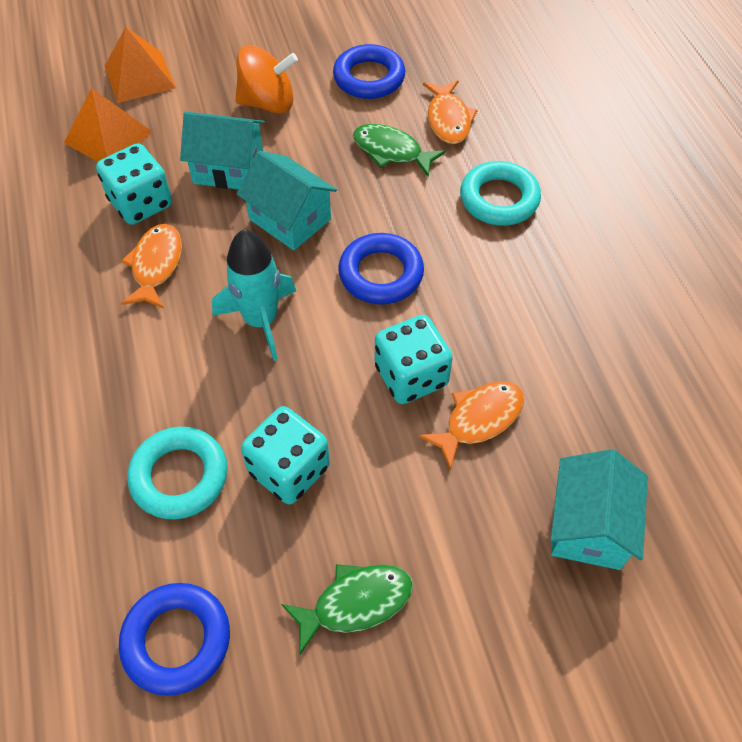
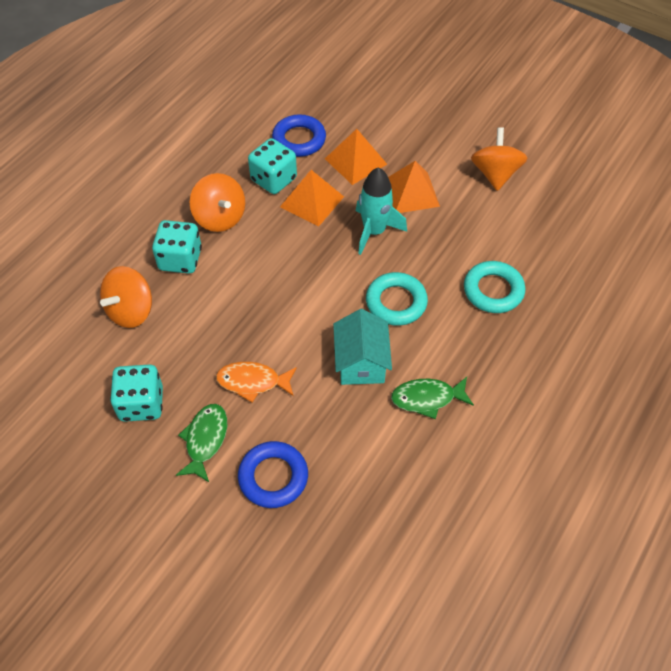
blue ring: 3 -> 2
orange fish: 3 -> 1
orange pyramid: 2 -> 3
orange spinning top: 1 -> 3
turquoise house: 3 -> 1

